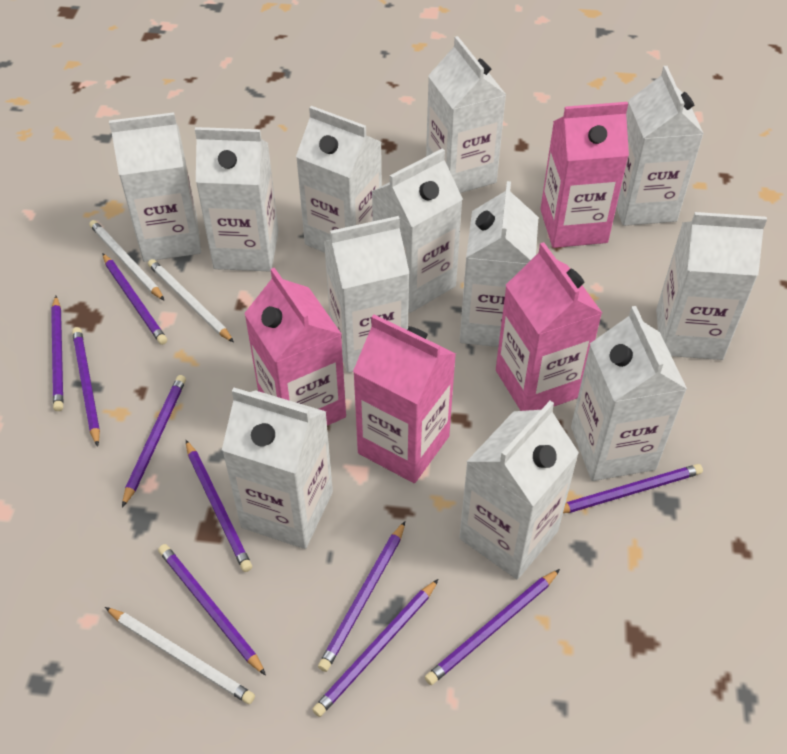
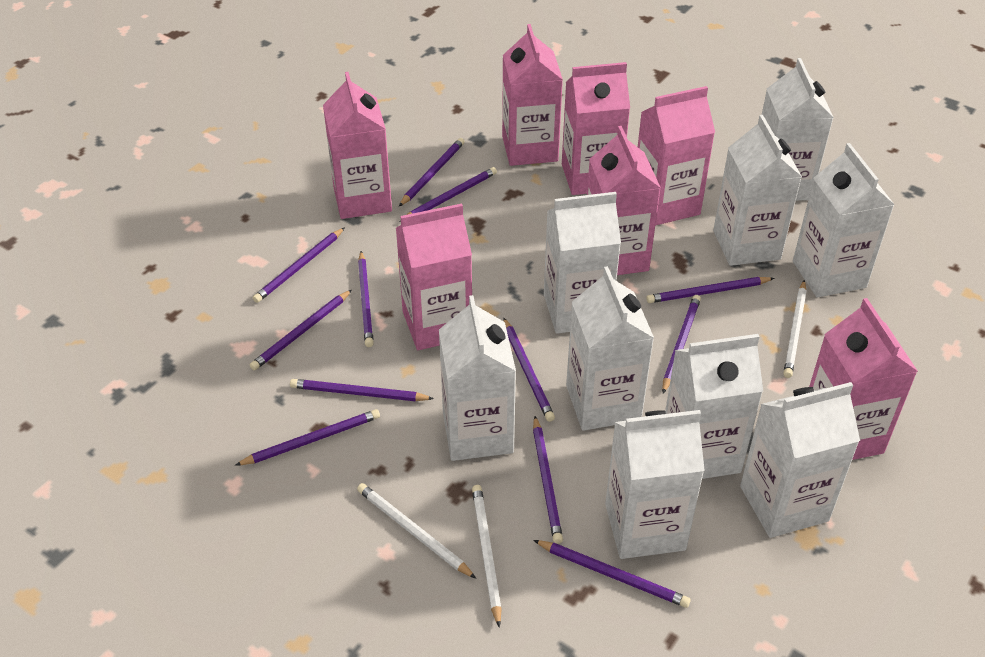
pink carton: 4 -> 7
purple pencil: 10 -> 12
white carton: 12 -> 9

